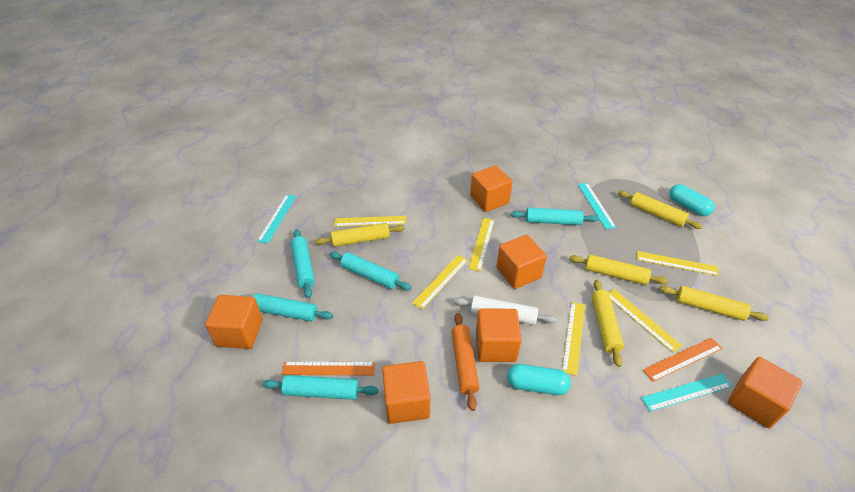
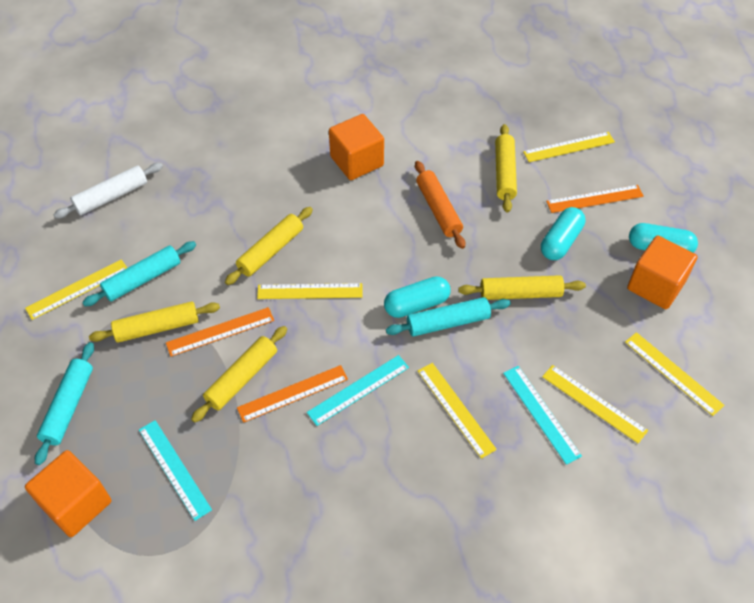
orange cube: 6 -> 3
orange ruler: 2 -> 3
turquoise capsule: 2 -> 3
turquoise rolling pin: 5 -> 3

